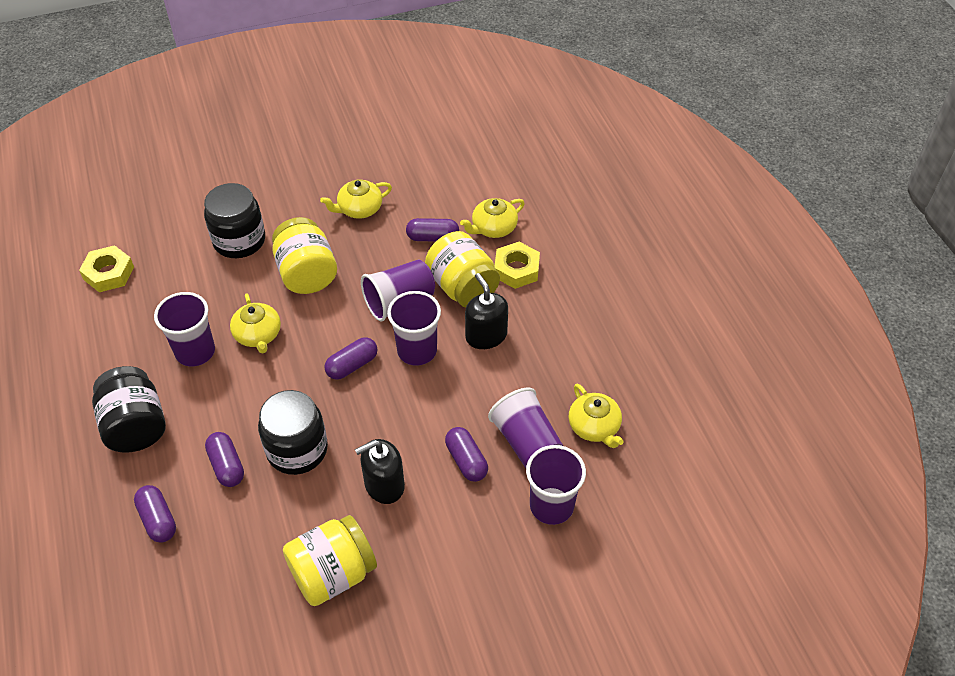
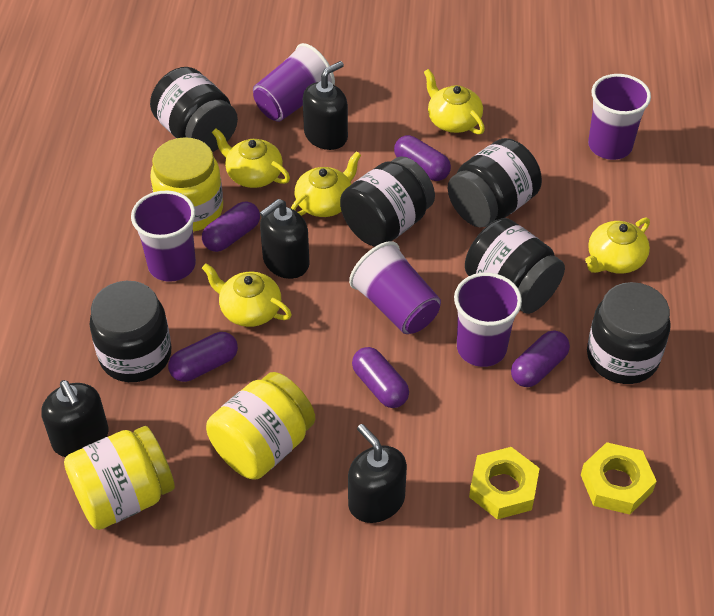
black jar: 3 -> 6
black soap dispenser: 2 -> 4
yellow teapot: 4 -> 5

